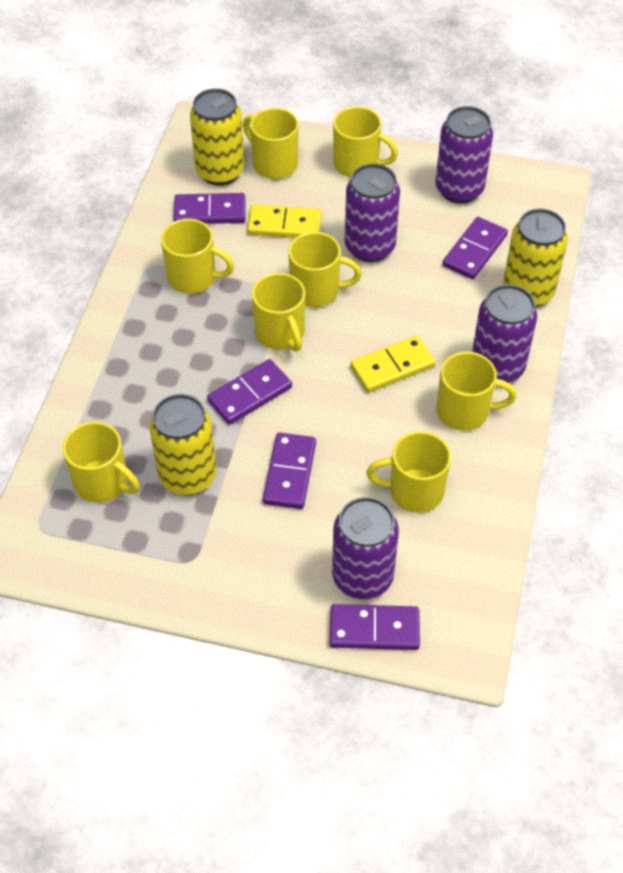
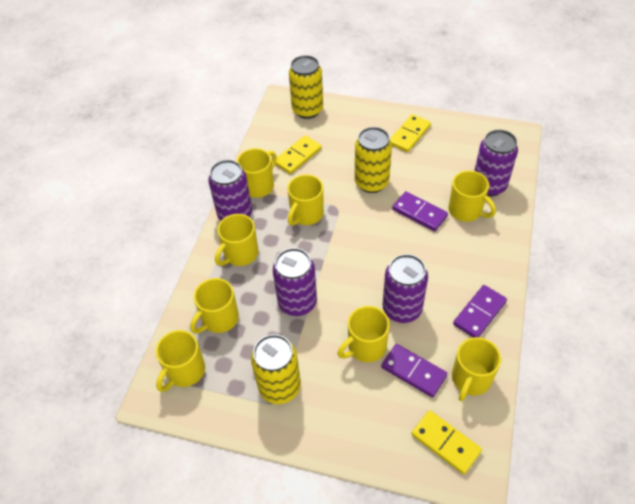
purple domino: 5 -> 3
yellow domino: 2 -> 3

